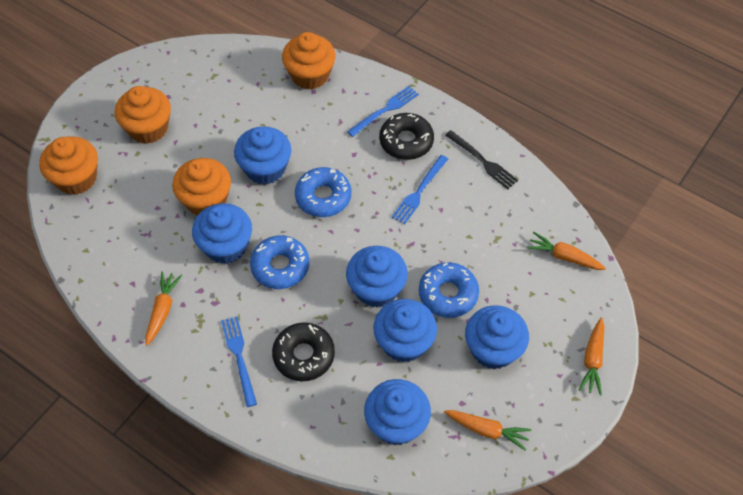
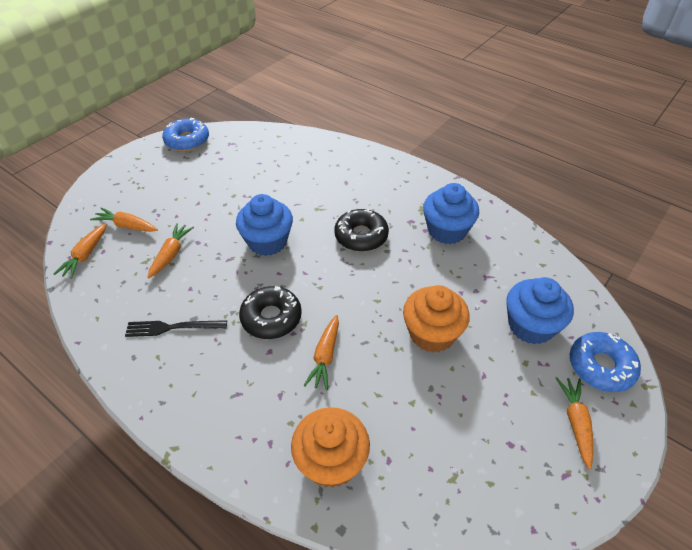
blue cupcake: 6 -> 3
blue donut: 3 -> 2
blue fork: 3 -> 0
orange carrot: 4 -> 5
orange cupcake: 4 -> 2

